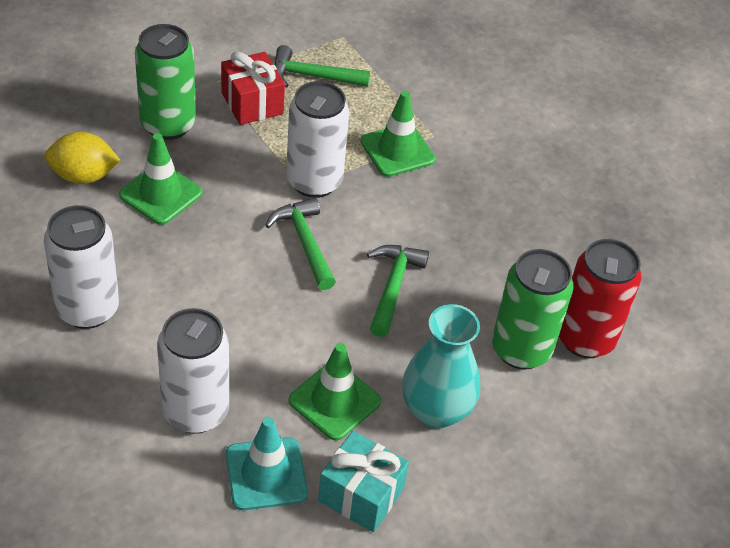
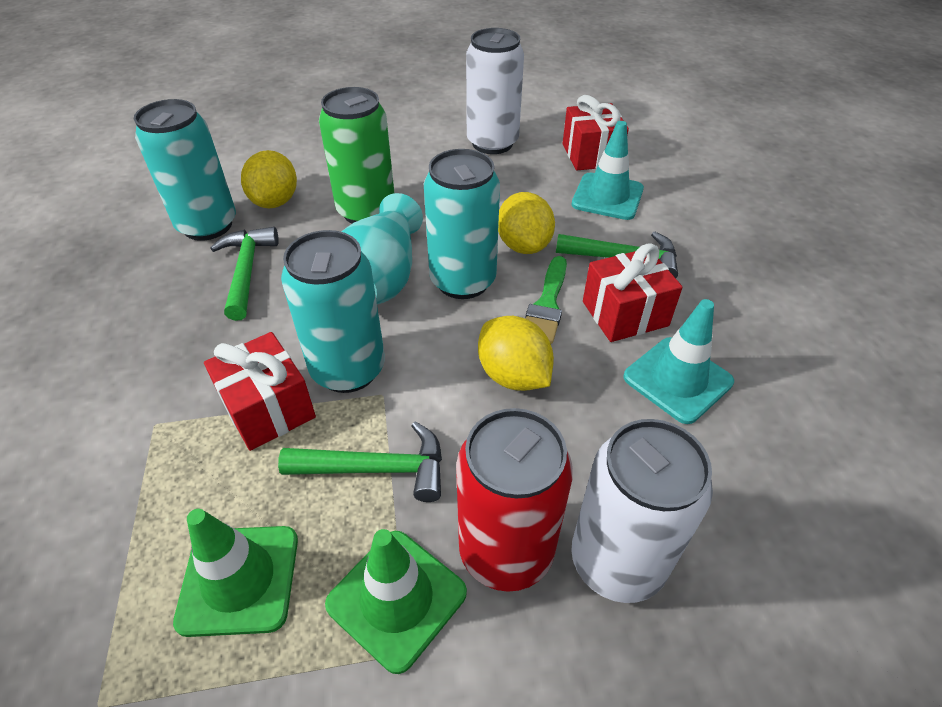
green brush: 0 -> 1
green can: 2 -> 1
green traffic cone: 3 -> 2
red gift: 1 -> 3
turquoise can: 0 -> 3
turquoise gift: 1 -> 0
turquoise traffic cone: 1 -> 2
white can: 3 -> 2
yellow lemon: 1 -> 3

